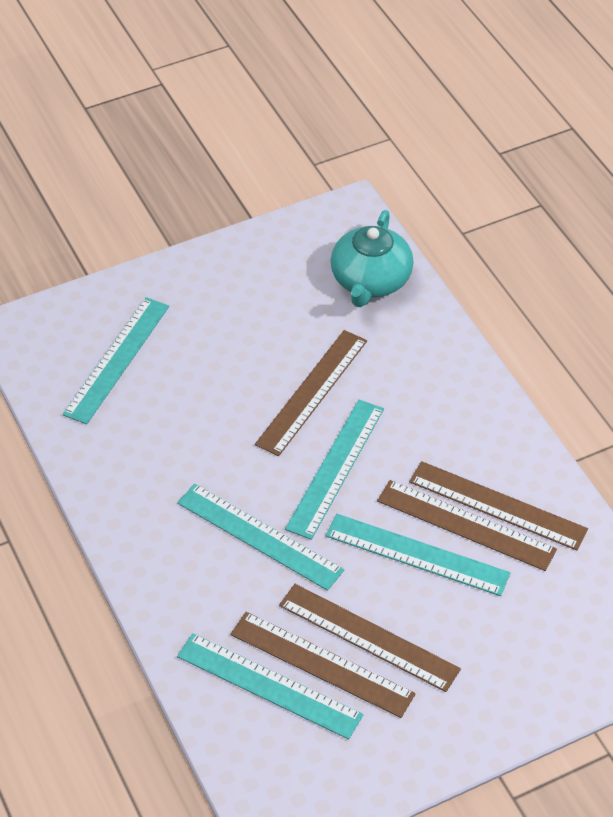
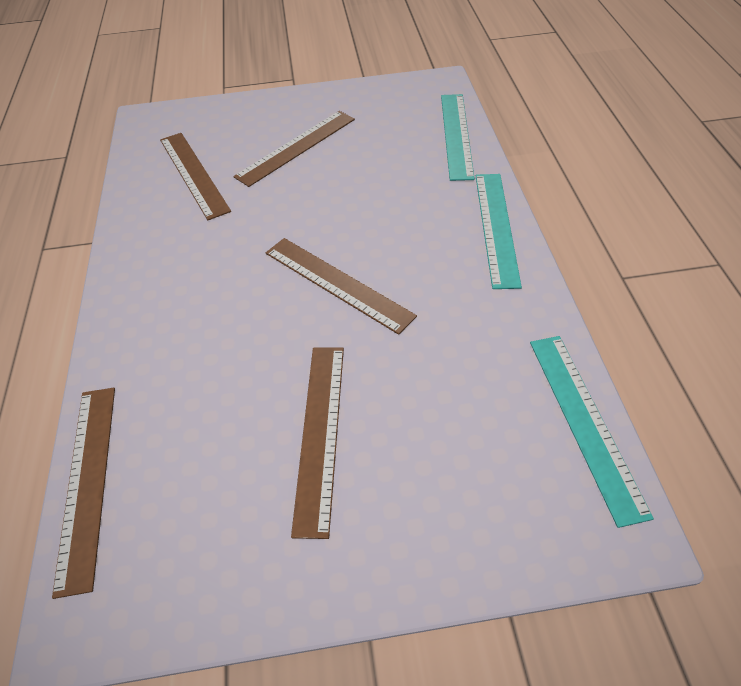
turquoise ruler: 5 -> 3
turquoise teapot: 1 -> 0

